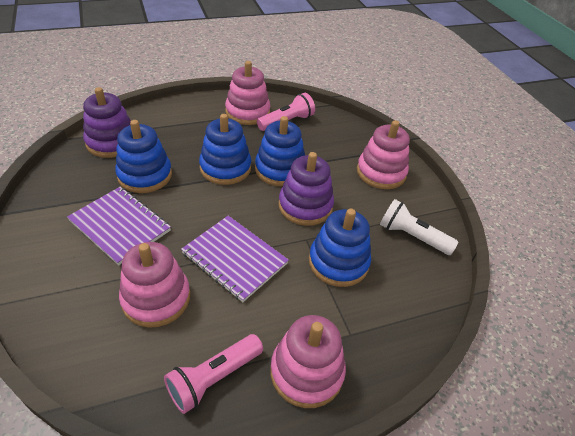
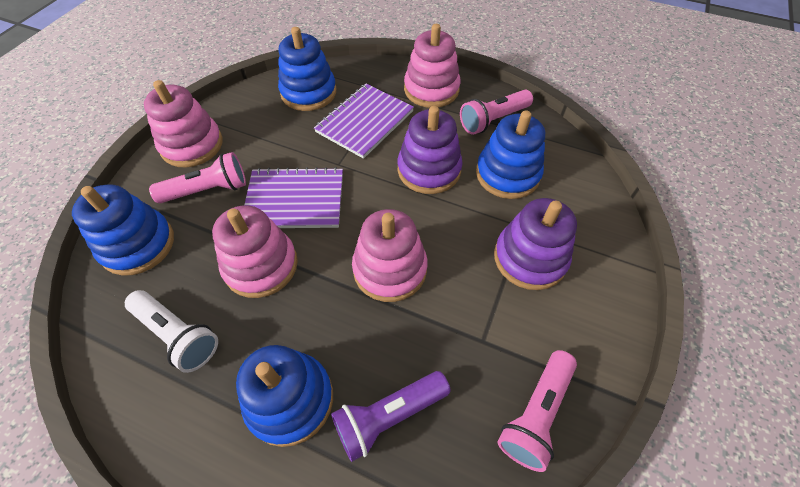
pink flashlight: 2 -> 3
purple flashlight: 0 -> 1

